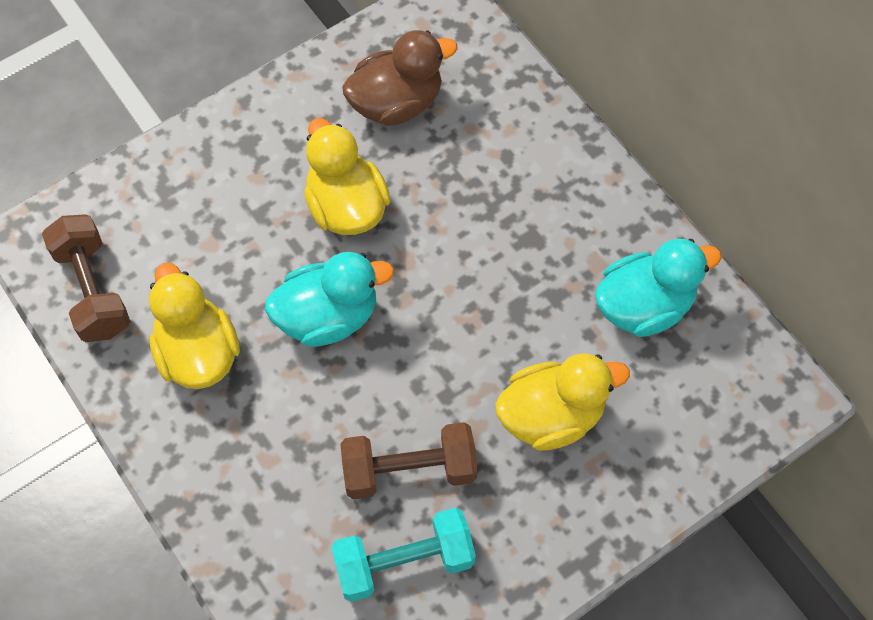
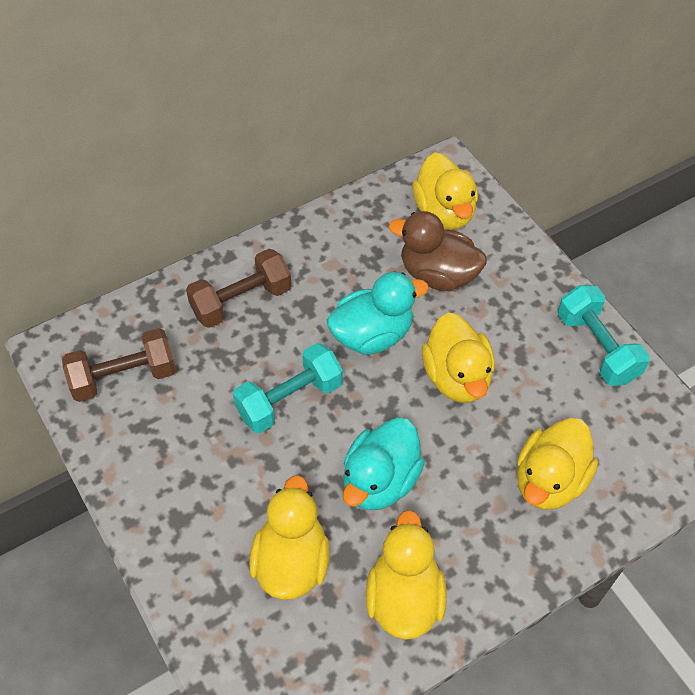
turquoise dumbbell: 1 -> 2
yellow duck: 3 -> 5

